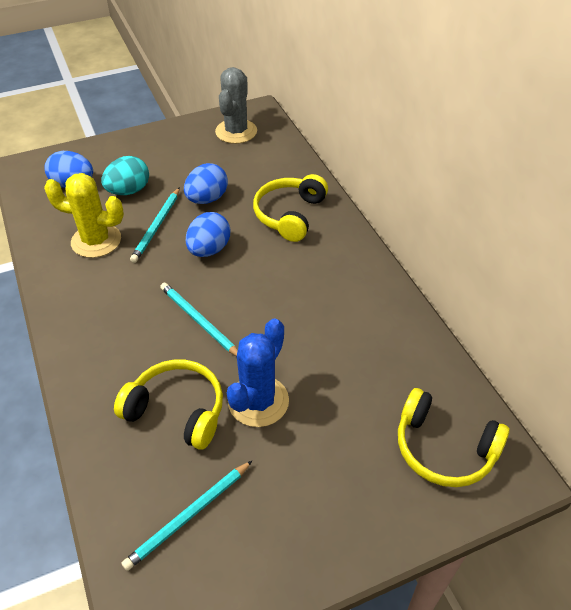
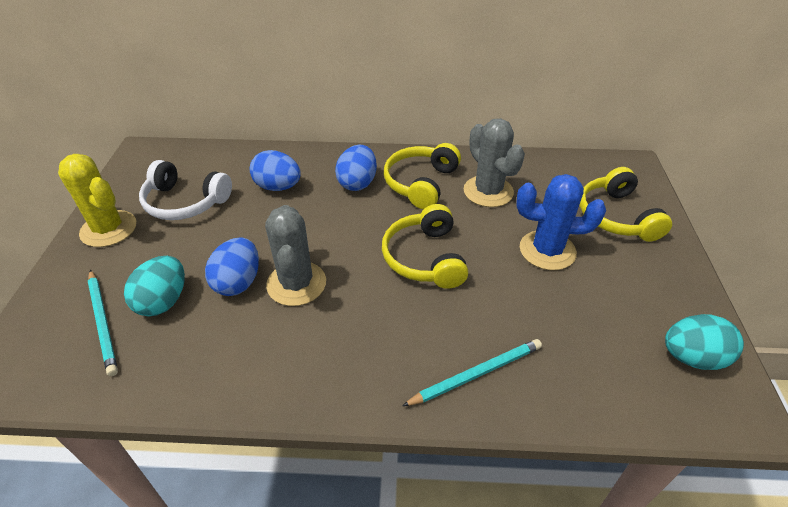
grey cactus: 1 -> 2
turquoise egg: 1 -> 2
turquoise pencil: 3 -> 2
white headphones: 0 -> 1

